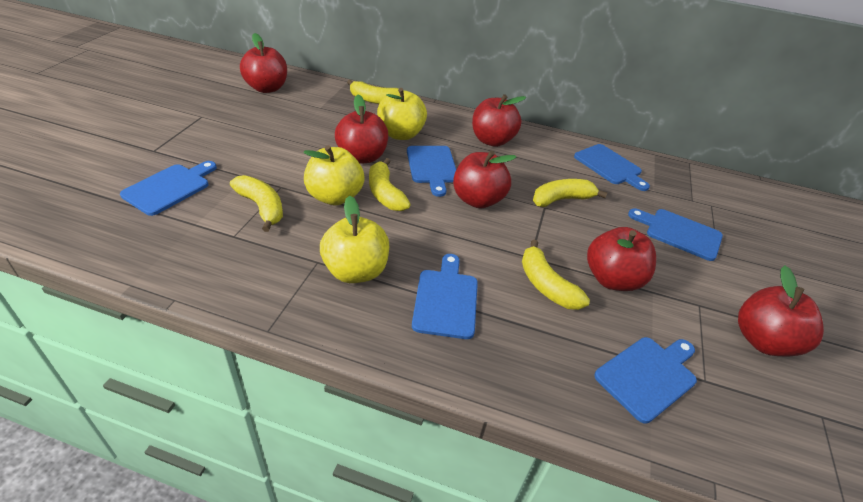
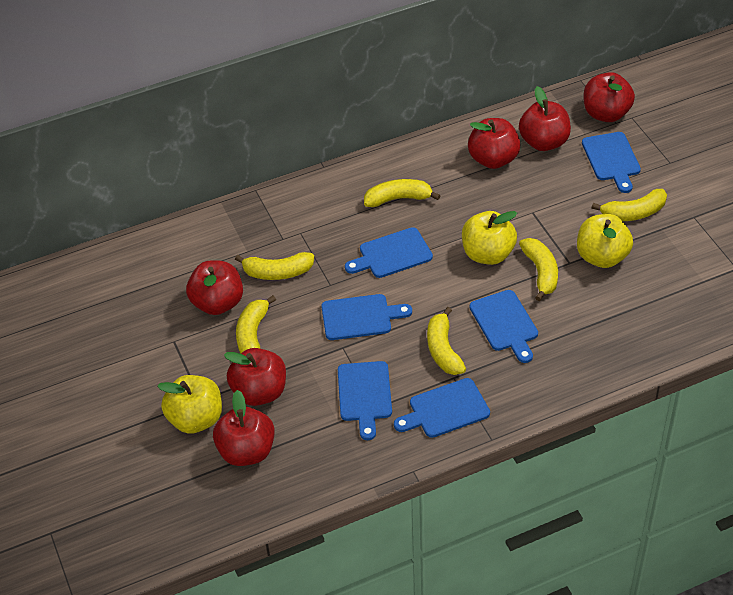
yellow banana: 5 -> 6

